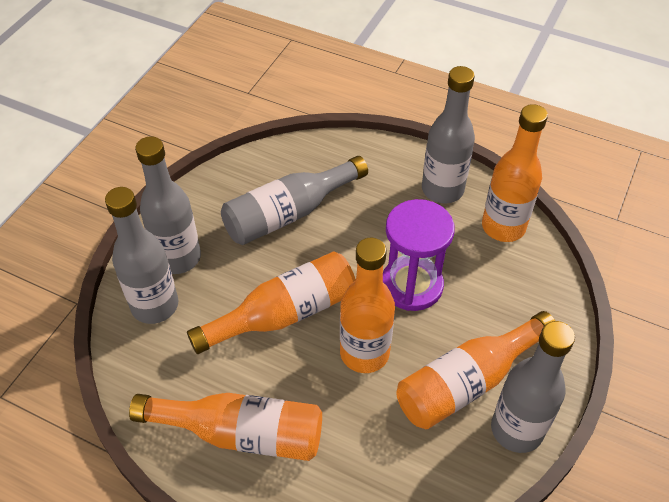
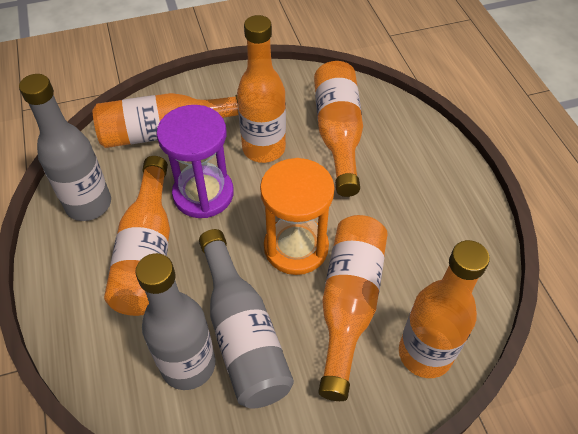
grey bottle: 5 -> 3
orange bottle: 5 -> 6
orange hourglass: 0 -> 1

